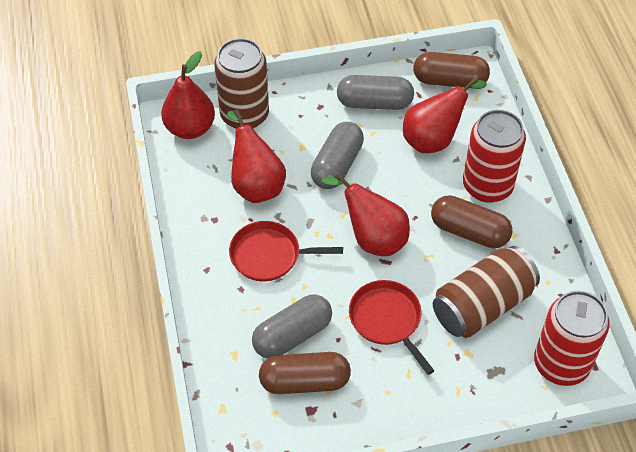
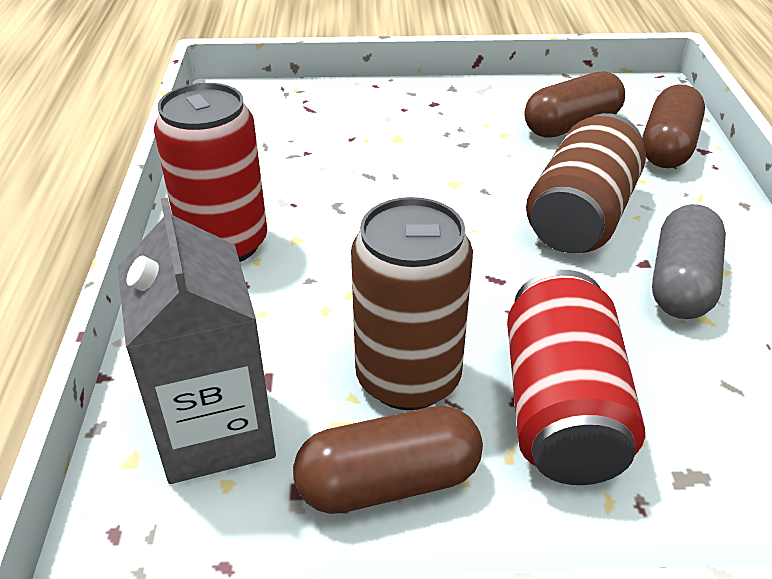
grey capsule: 3 -> 1
grey carton: 0 -> 1
red pan: 2 -> 0
red pear: 4 -> 0

